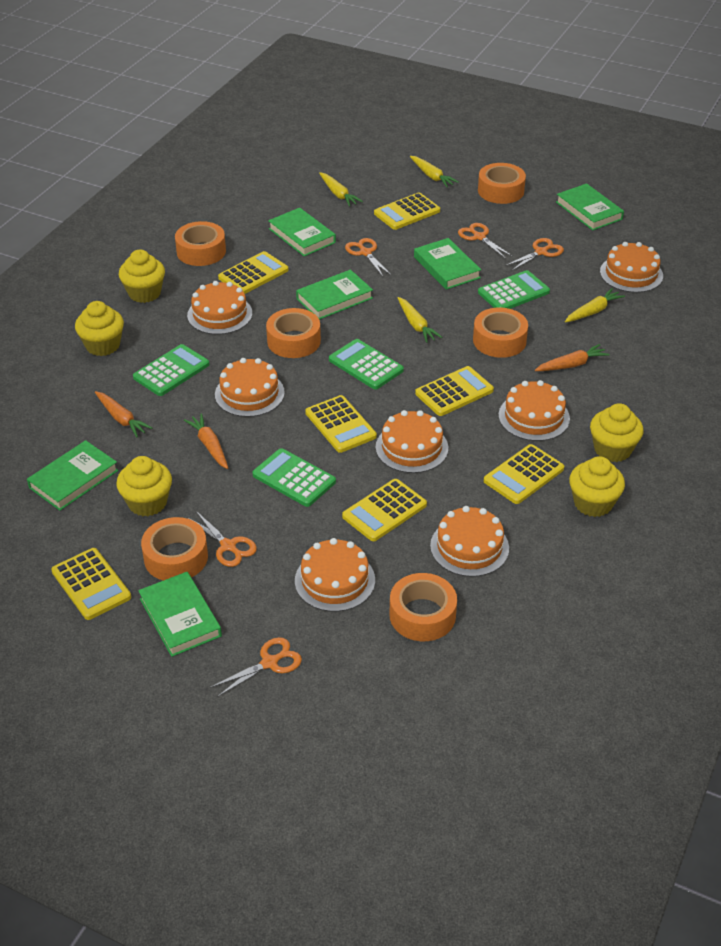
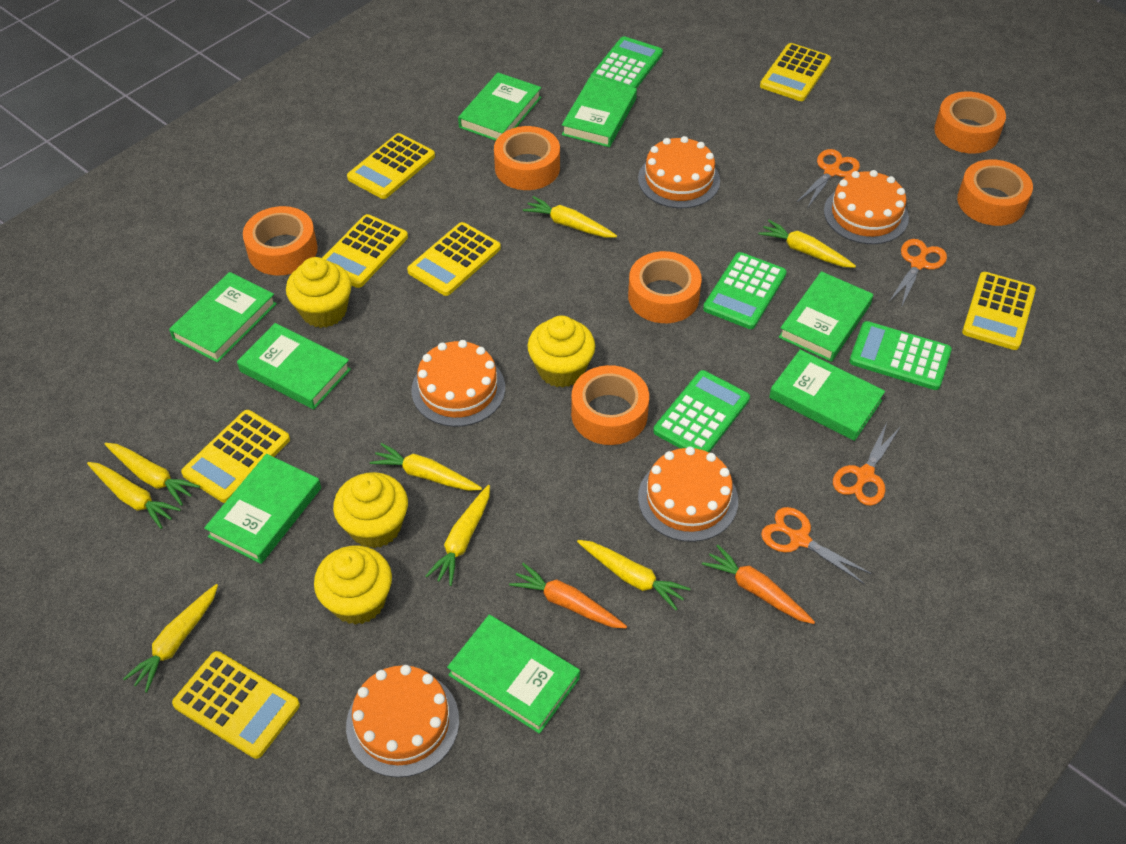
green book: 6 -> 8
orange cake: 7 -> 5
orange carrot: 3 -> 2
orange scissors: 5 -> 4
yellow carrot: 4 -> 8
yellow cupcake: 5 -> 4

